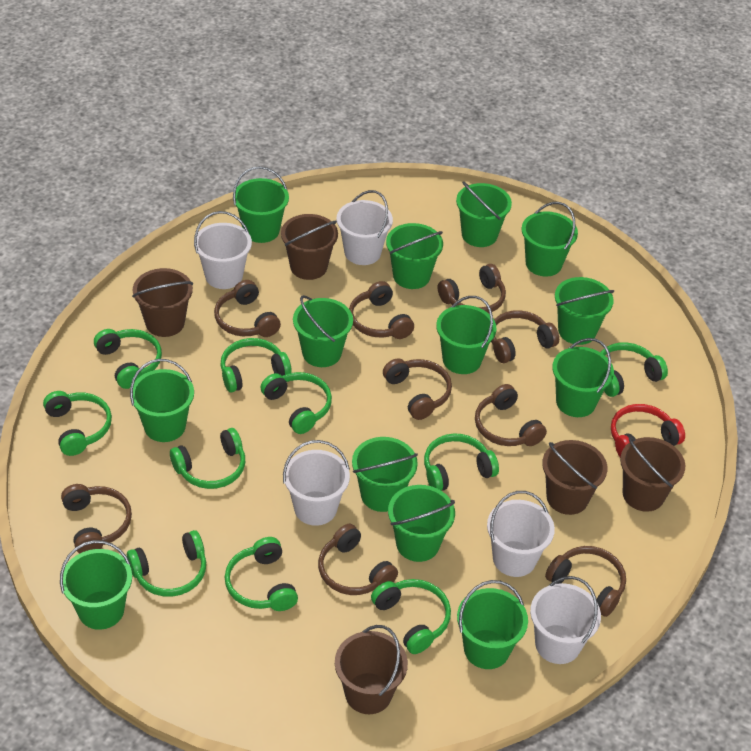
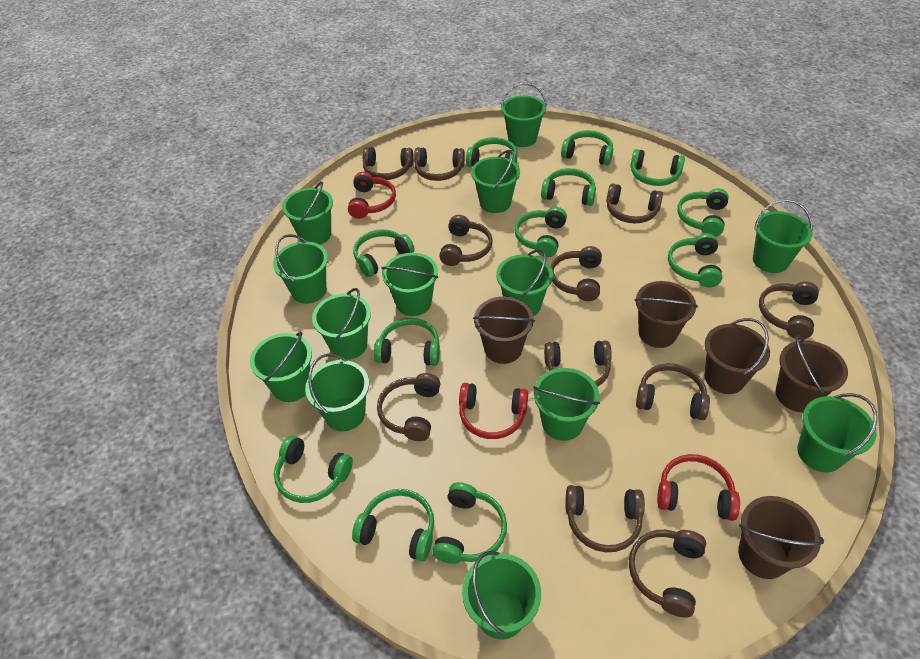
brown headphones: 9 -> 11
green headphones: 10 -> 12
red headphones: 1 -> 3
white bucket: 5 -> 0

